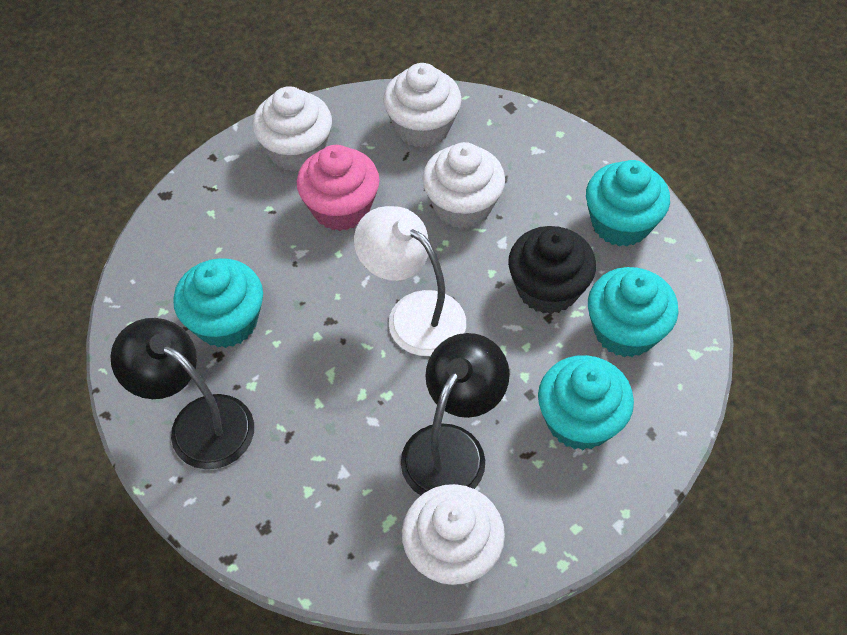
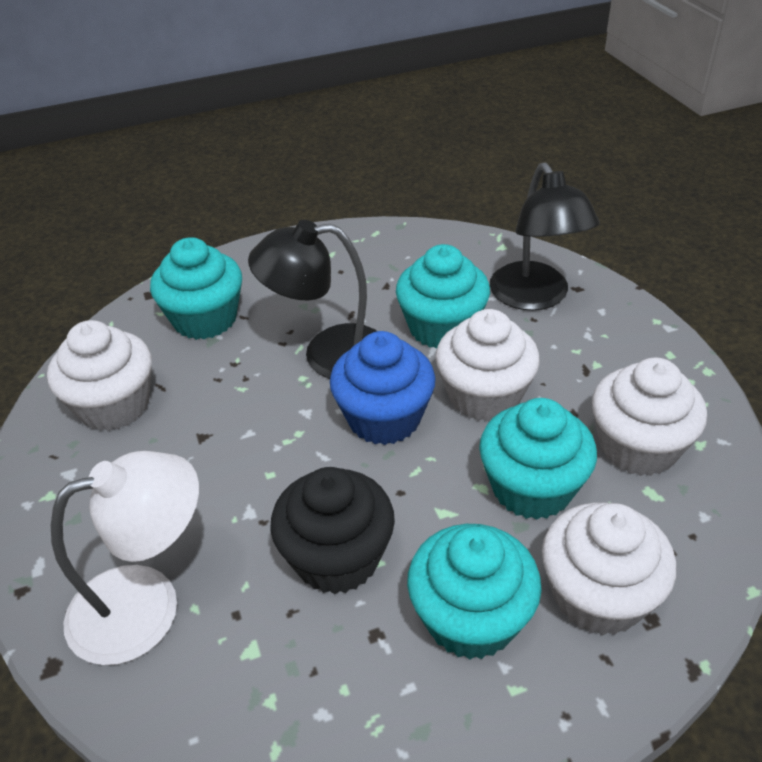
blue cupcake: 0 -> 1
pink cupcake: 1 -> 0

